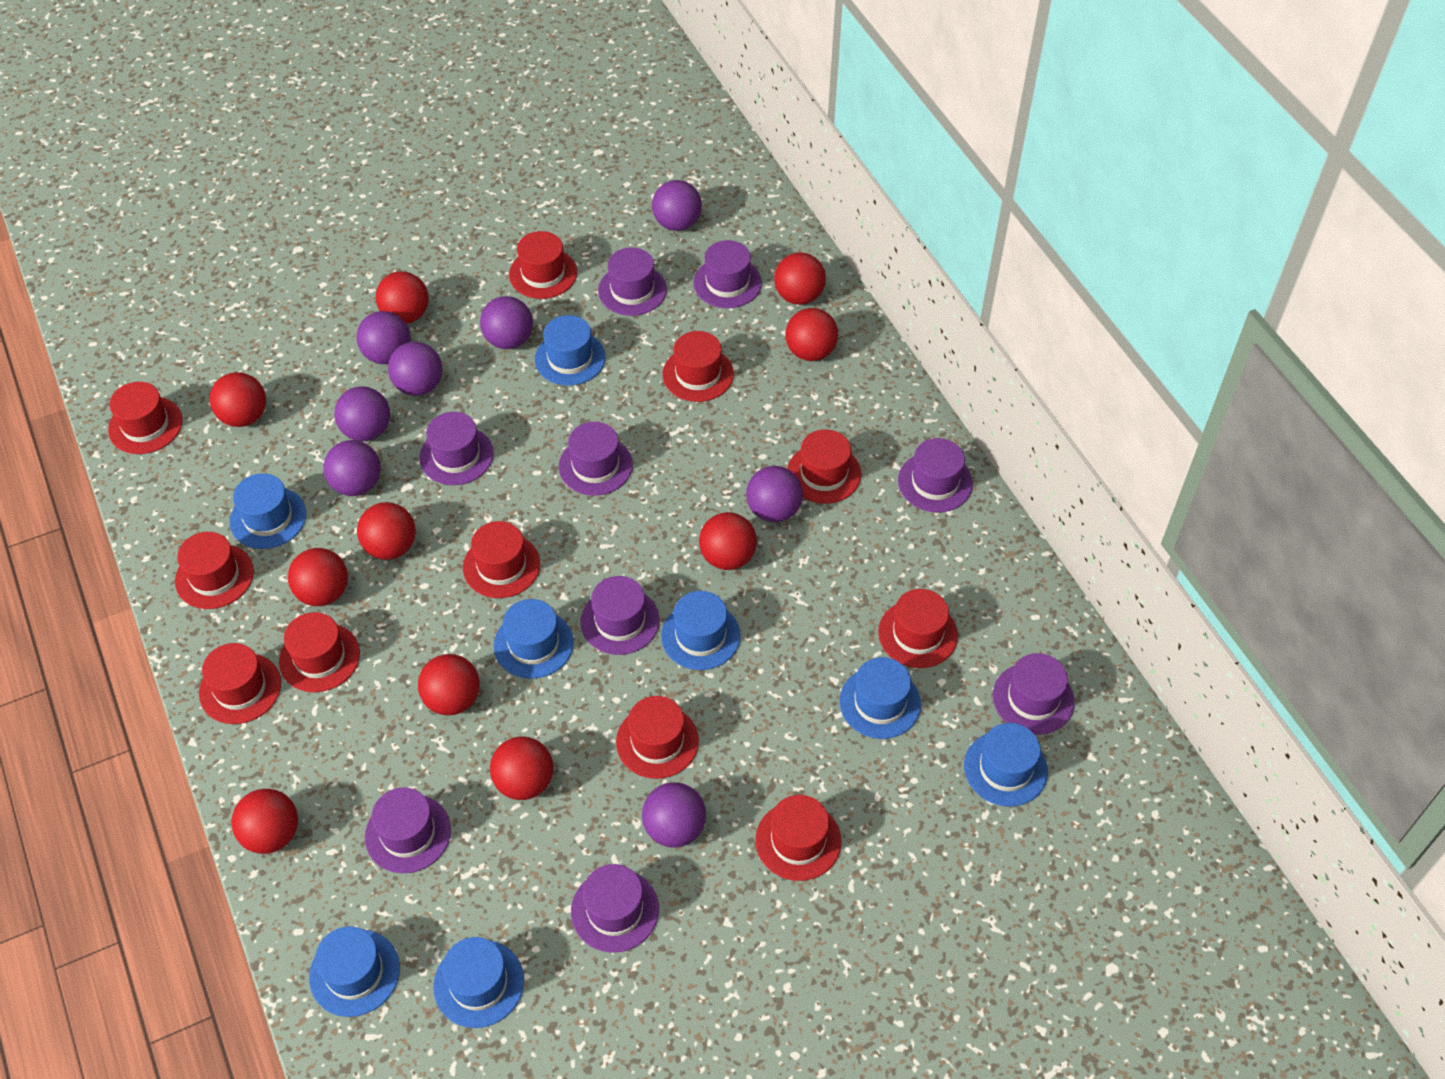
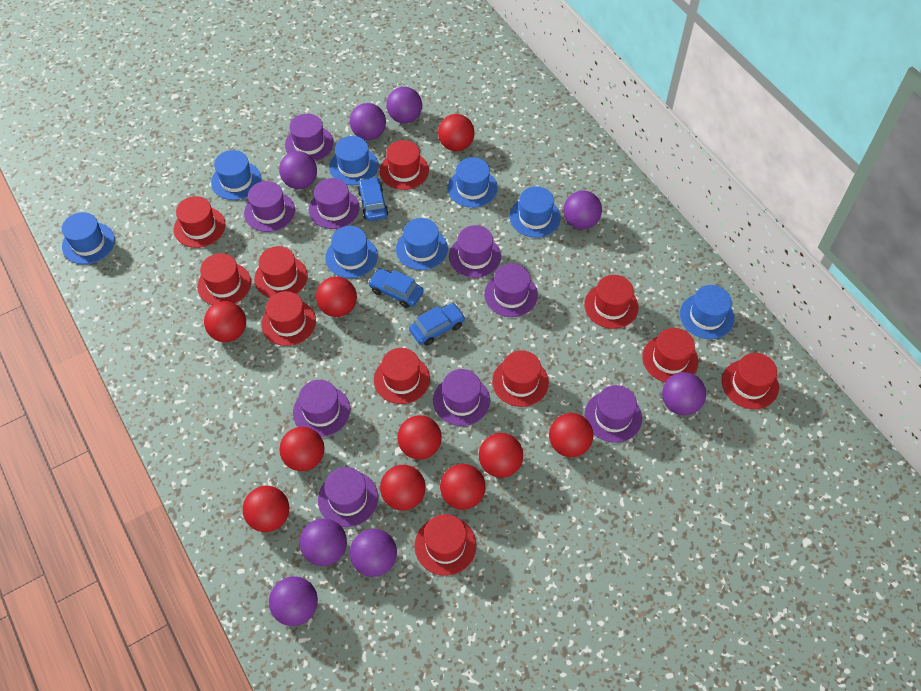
blue car: 0 -> 3

